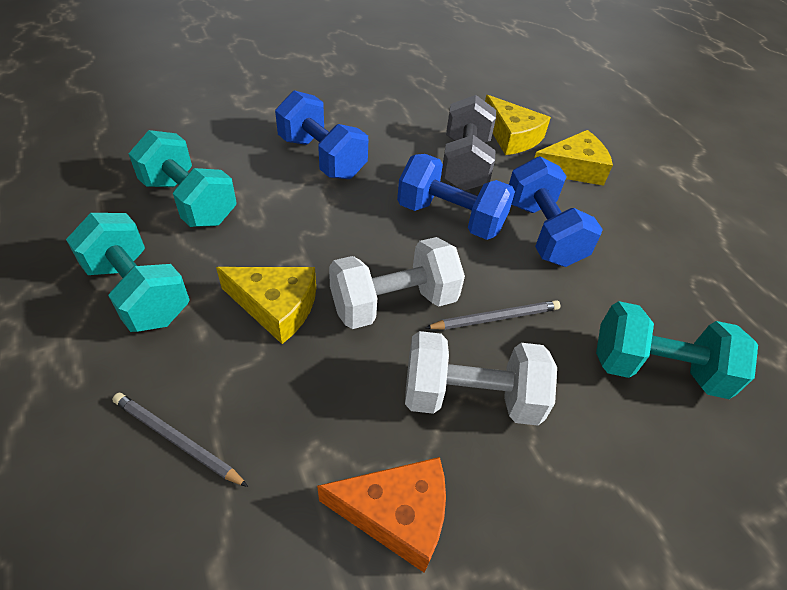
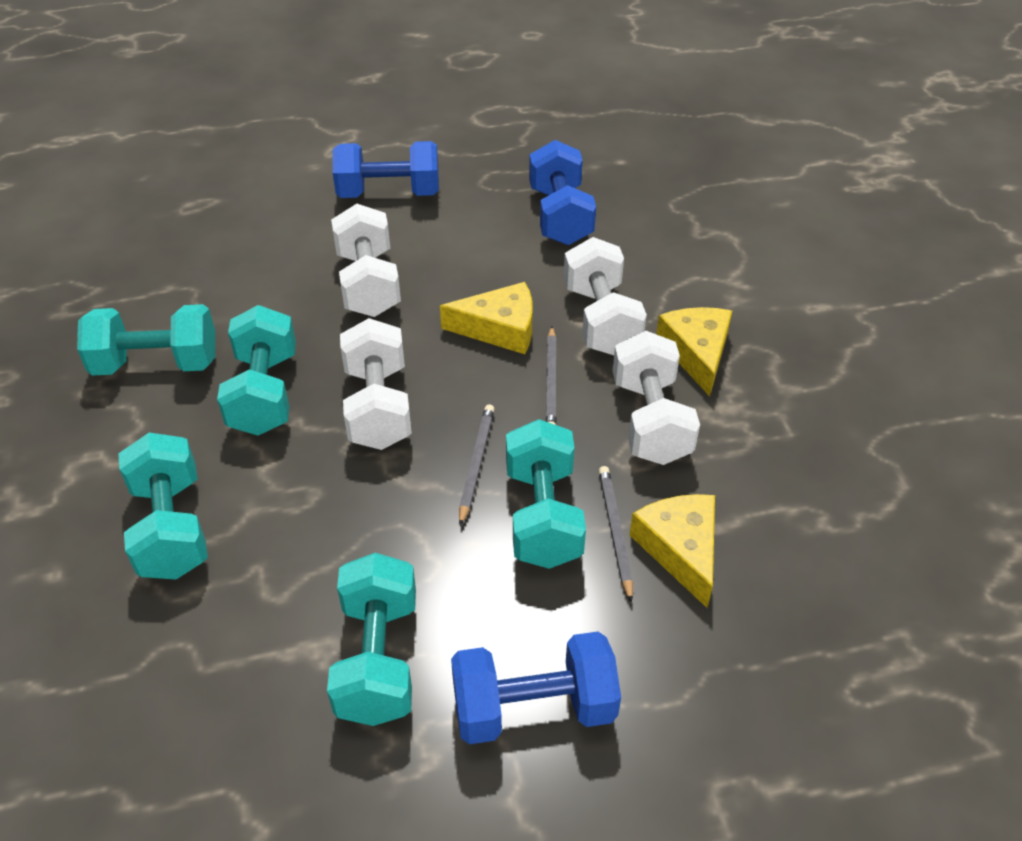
grey dumbbell: 1 -> 0
grey pencil: 2 -> 3
orange cheese: 1 -> 0
turquoise dumbbell: 3 -> 5
white dumbbell: 2 -> 4

